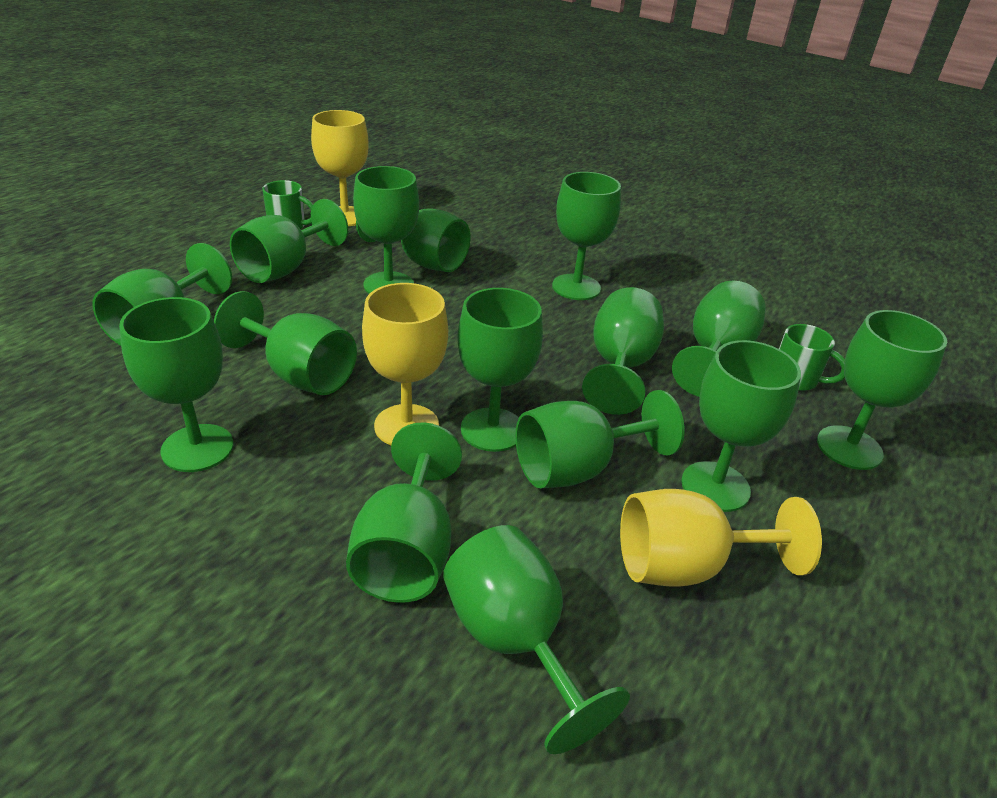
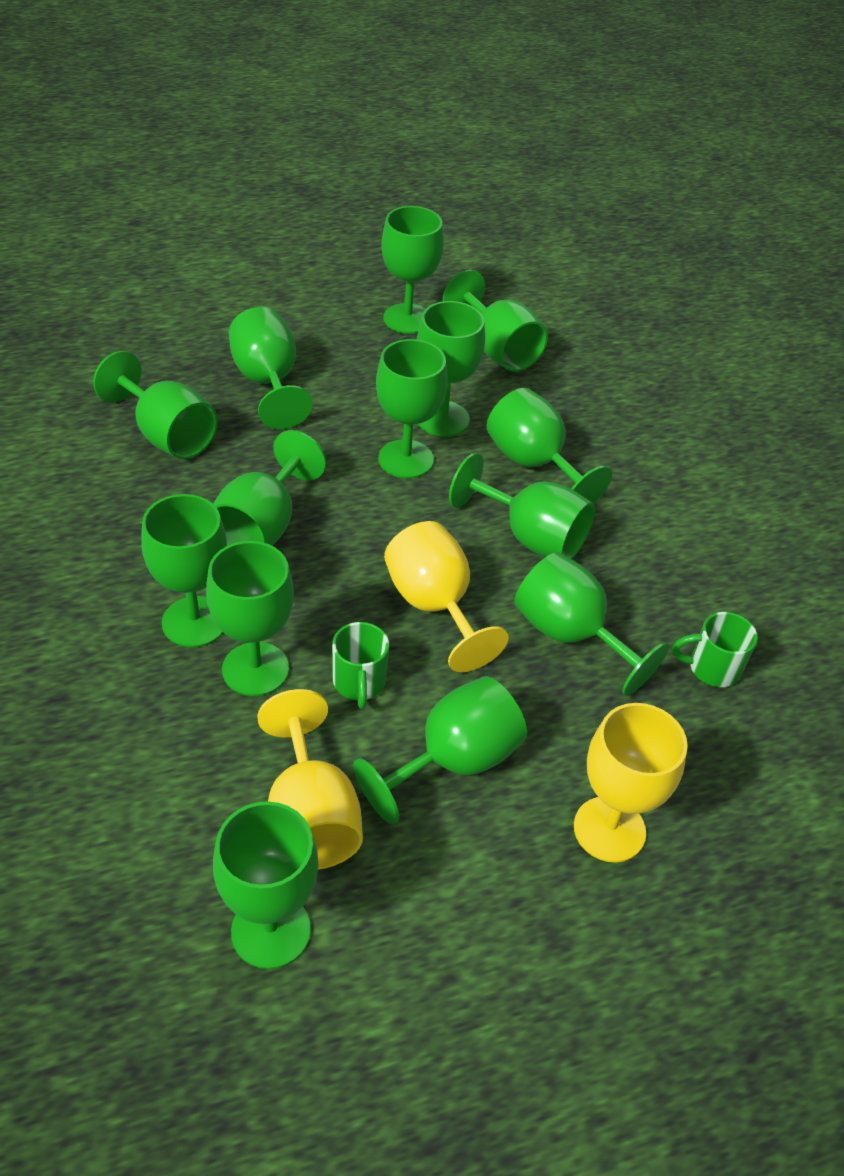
green goblet: 15 -> 14

